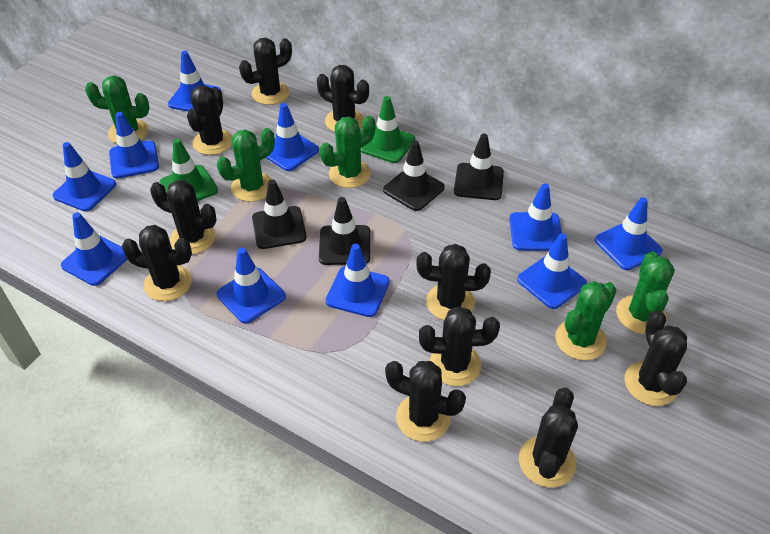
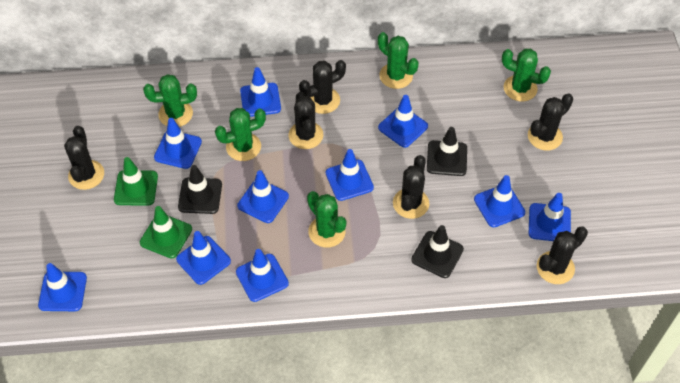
black cactus: 10 -> 6
black traffic cone: 4 -> 3

